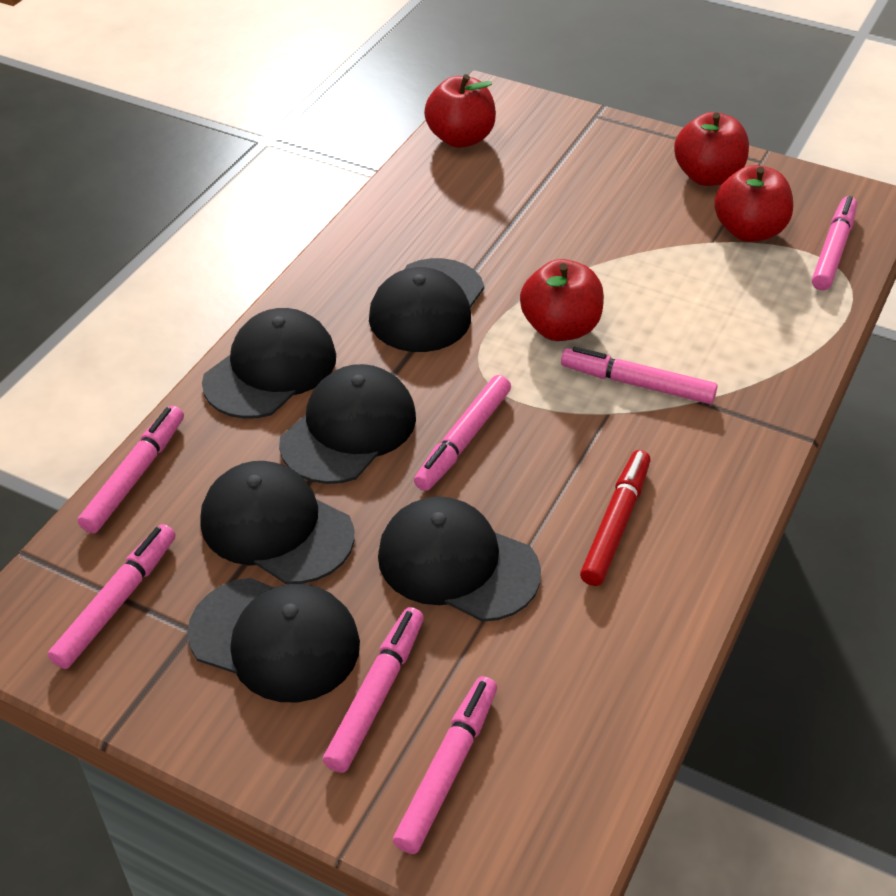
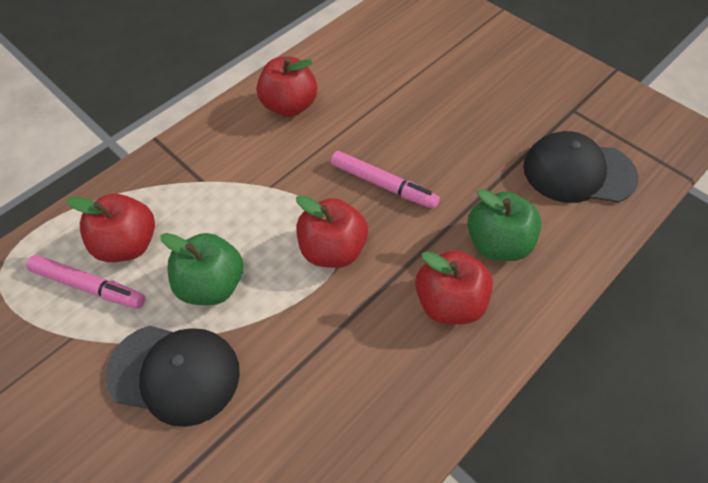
black cap: 6 -> 2
green apple: 0 -> 2
pink marker: 7 -> 2
red marker: 1 -> 0

